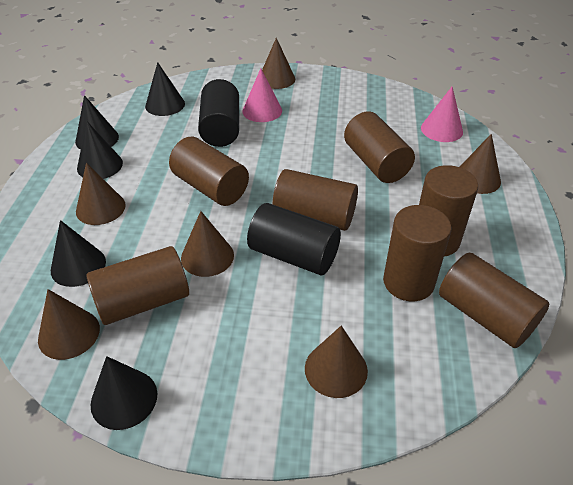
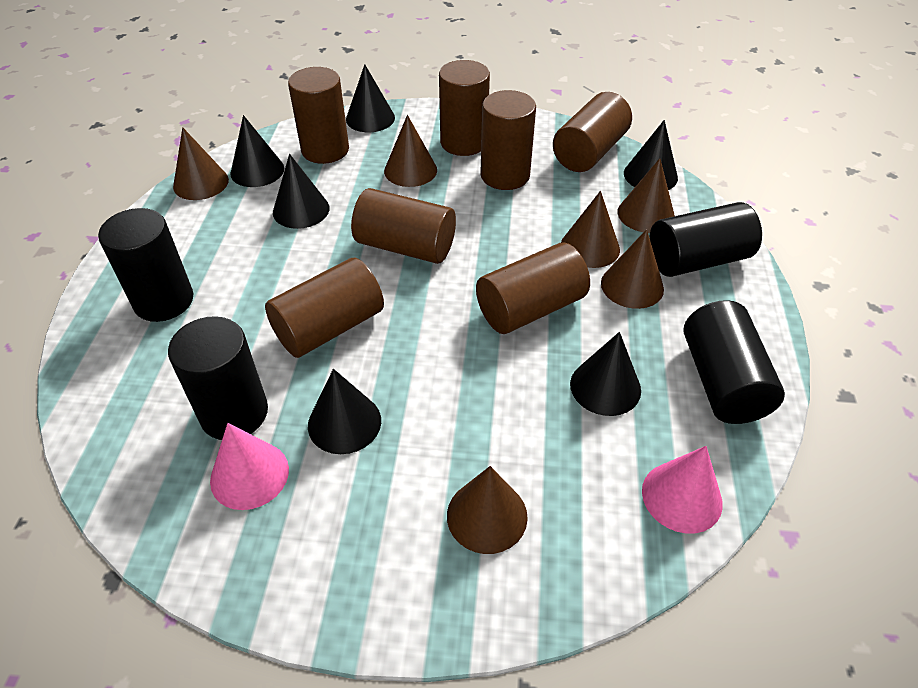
black cone: 5 -> 6
black cylinder: 2 -> 4

